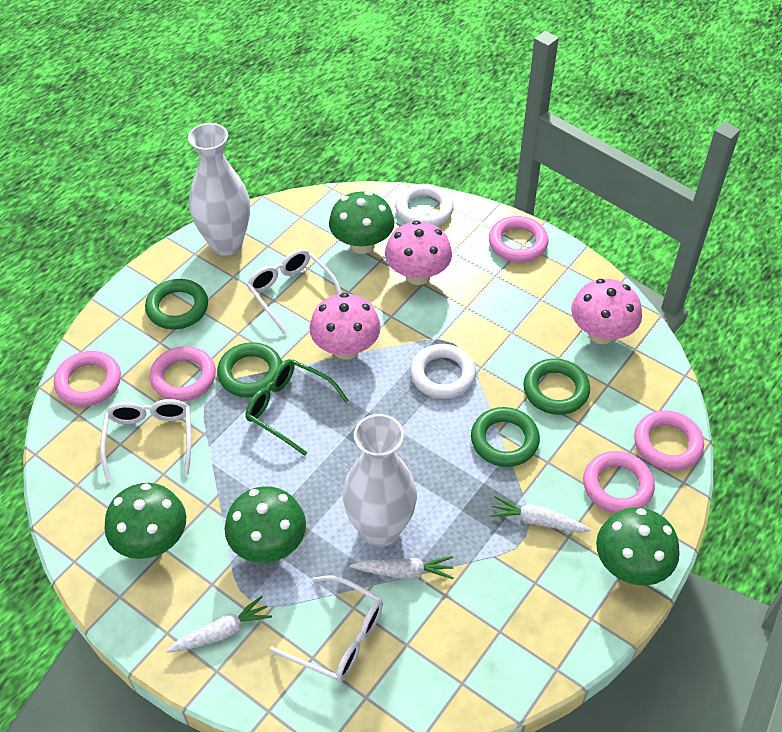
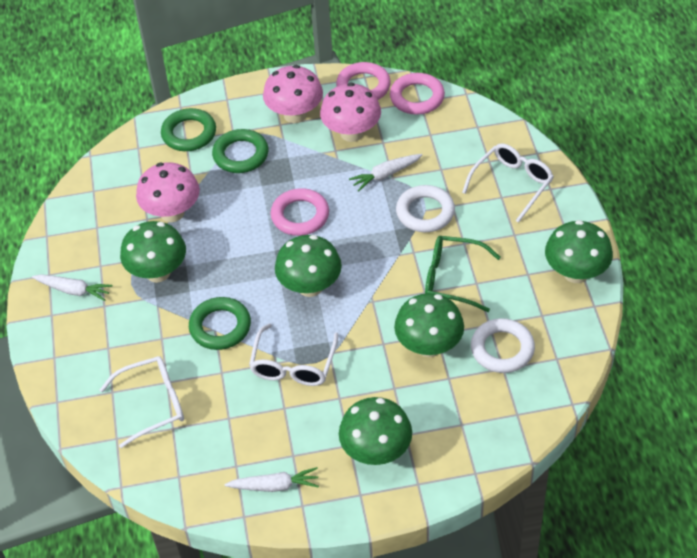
green mushroom: 4 -> 5
green ring: 4 -> 3
pink ring: 5 -> 3
white vase: 2 -> 0

